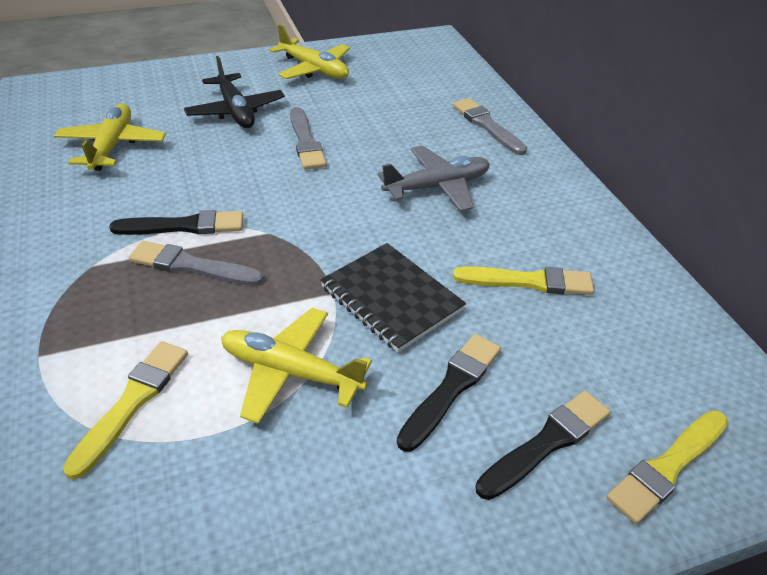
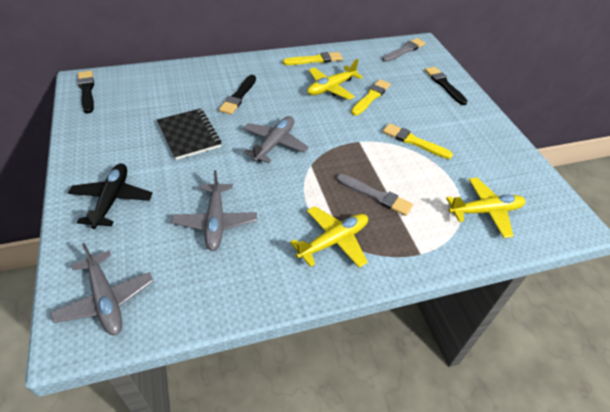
grey brush: 3 -> 2
grey plane: 1 -> 3

